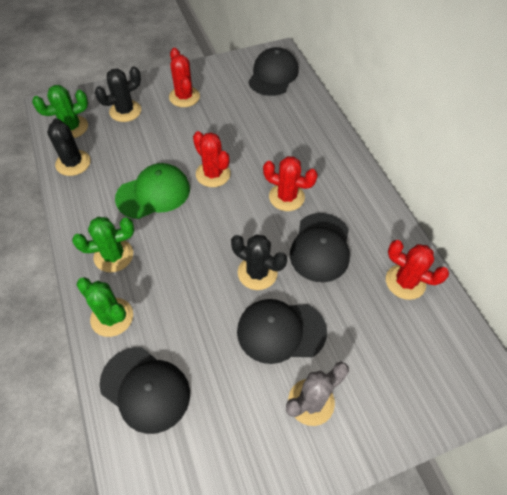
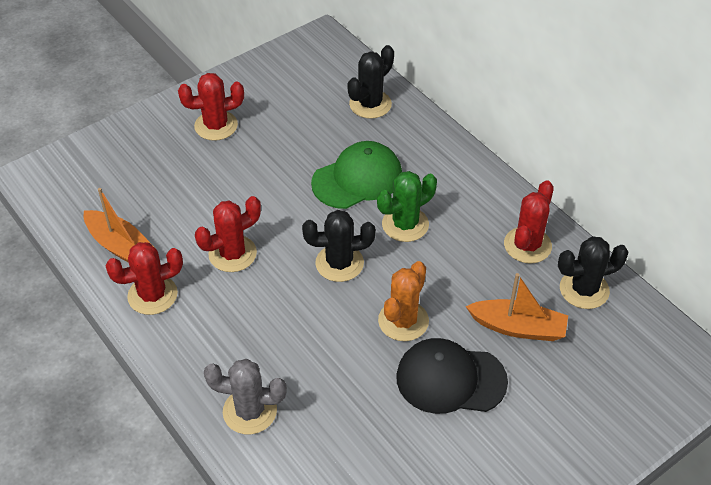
black cap: 4 -> 1
green cactus: 3 -> 1
orange boat: 0 -> 2
orange cactus: 0 -> 1

